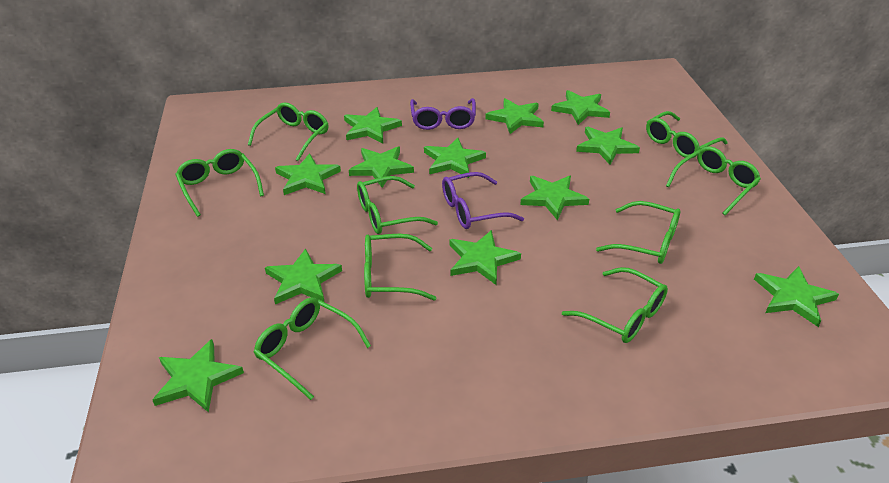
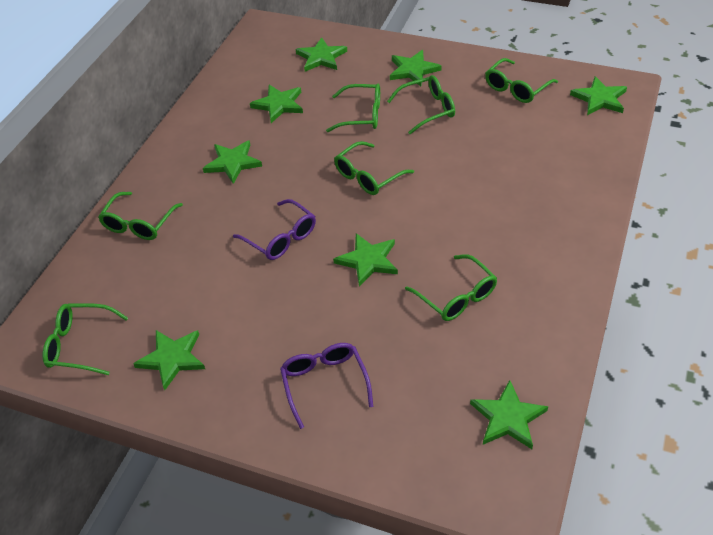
green glasses: 9 -> 7
green star: 12 -> 8

